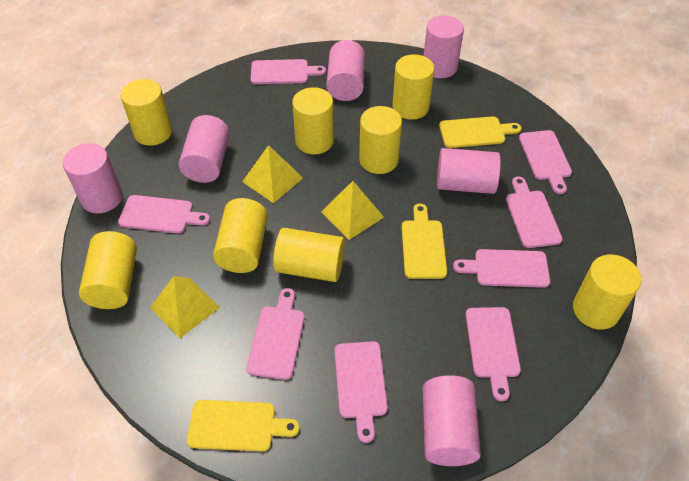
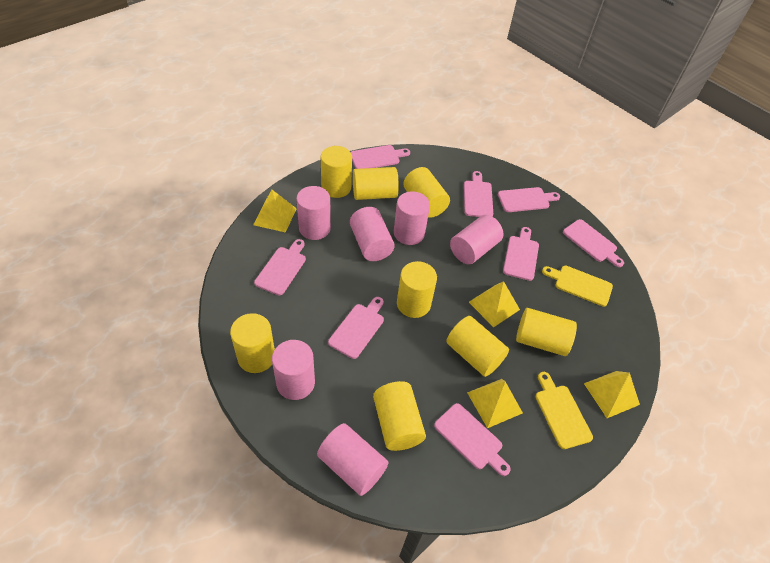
yellow cutting board: 3 -> 2
yellow pyramid: 3 -> 4

